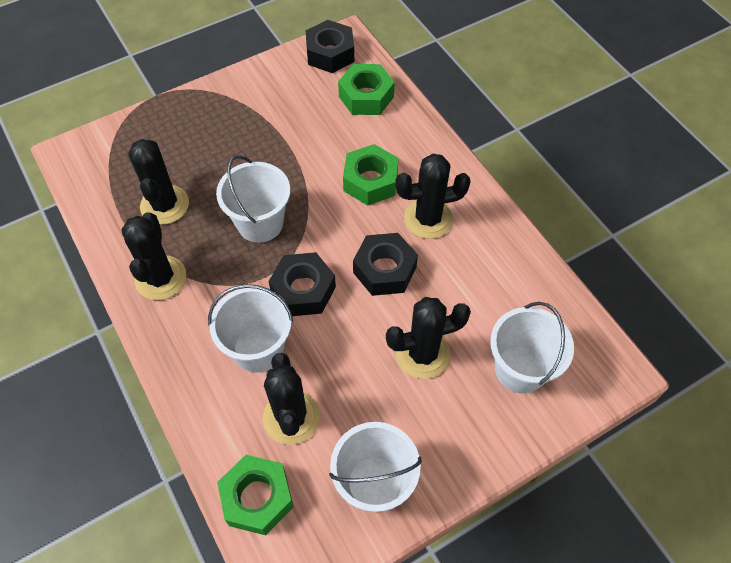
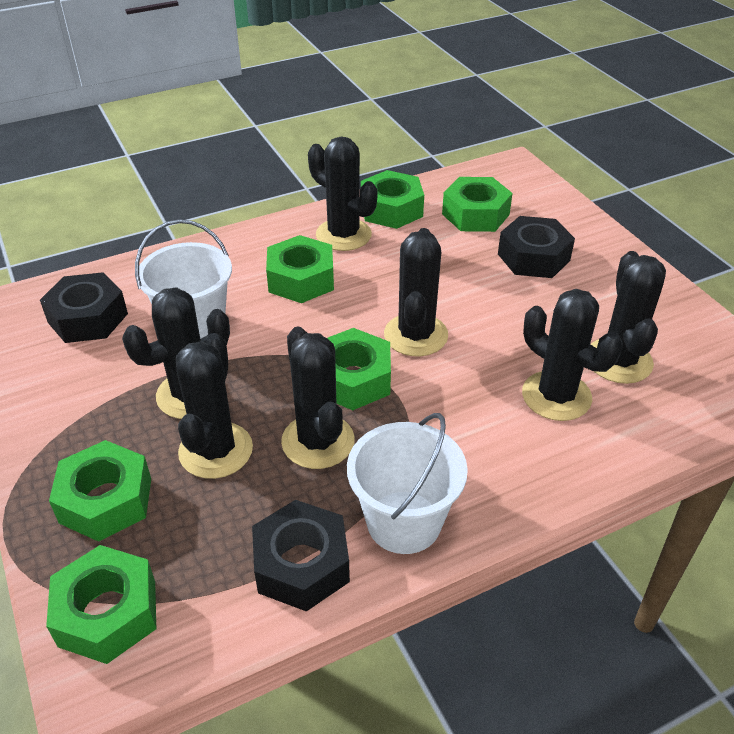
black cactus: 5 -> 7
green nut: 3 -> 6
white bucket: 4 -> 2

